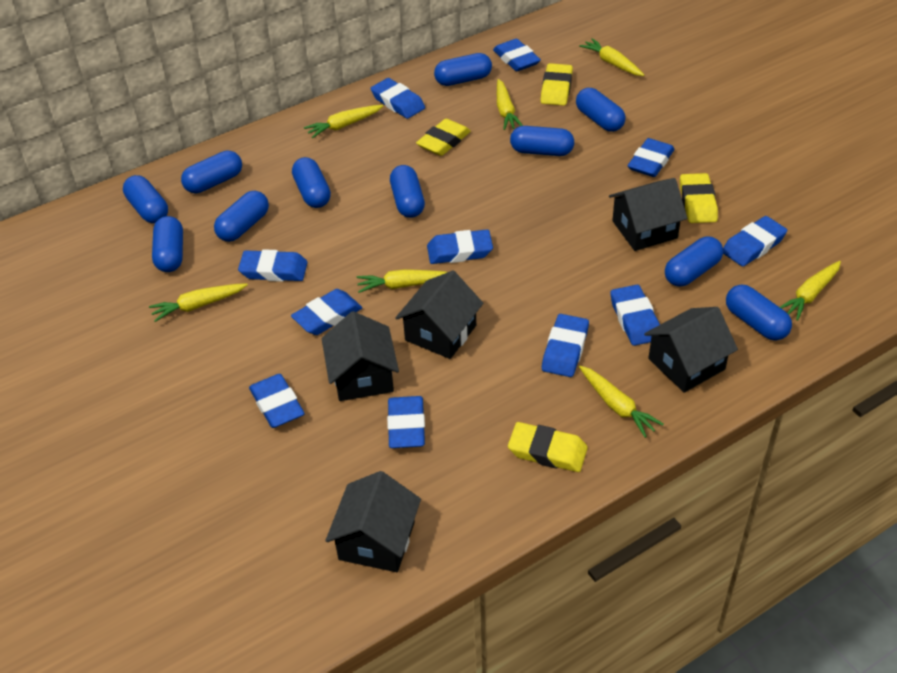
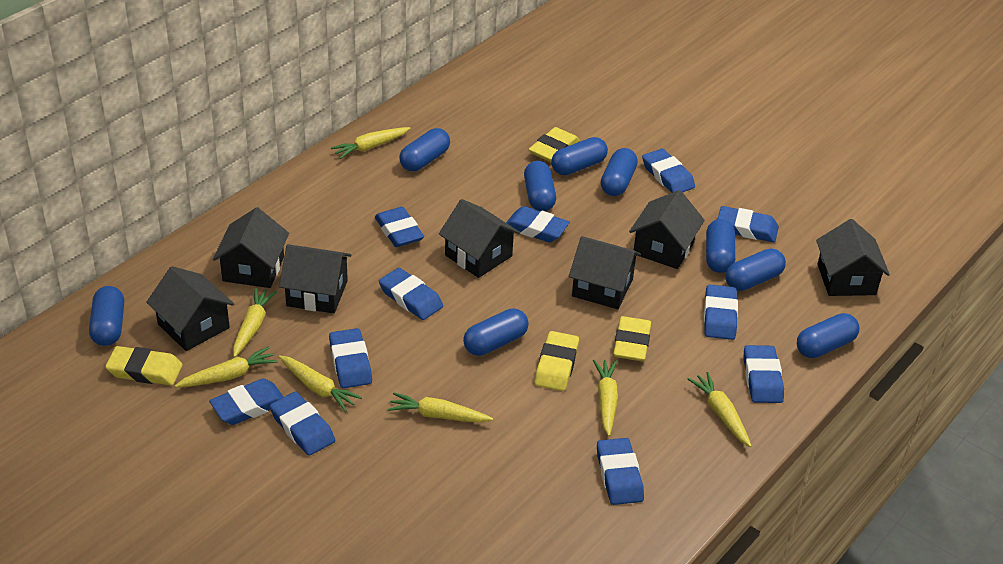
black house: 5 -> 7
blue capsule: 11 -> 9

